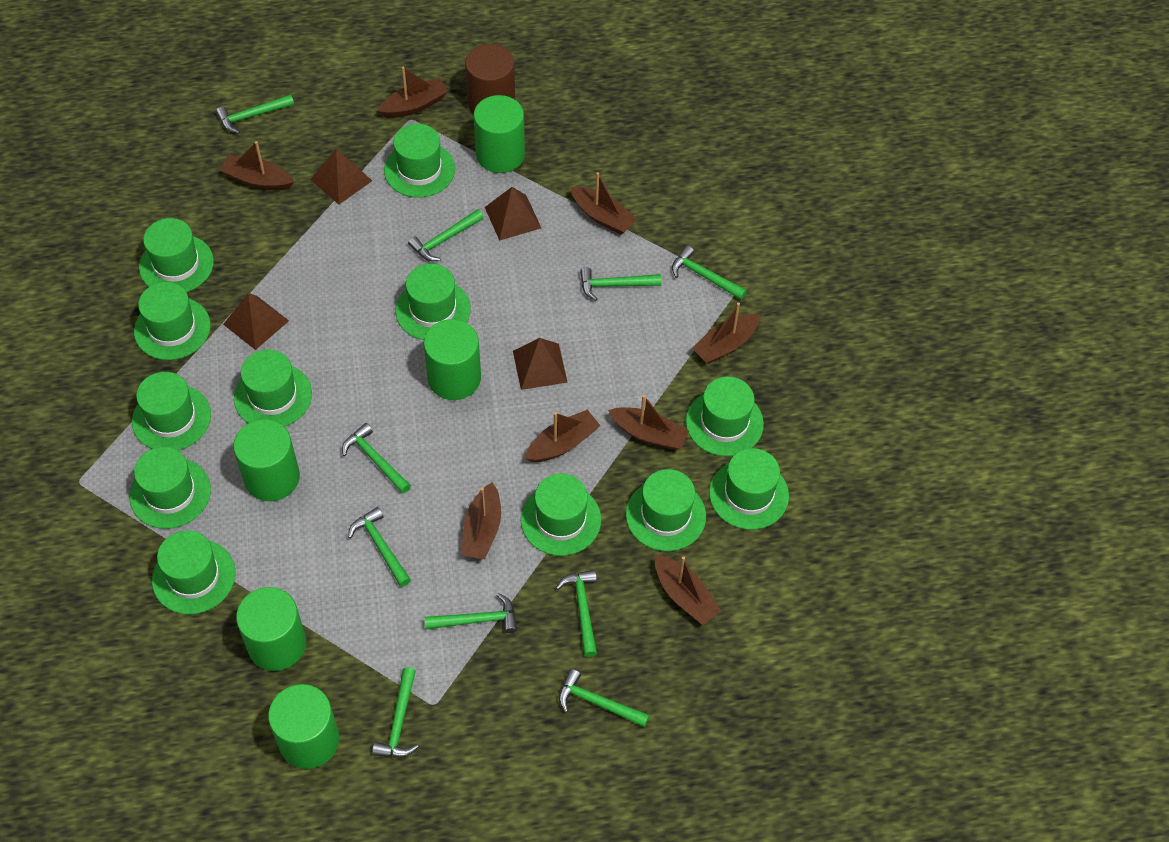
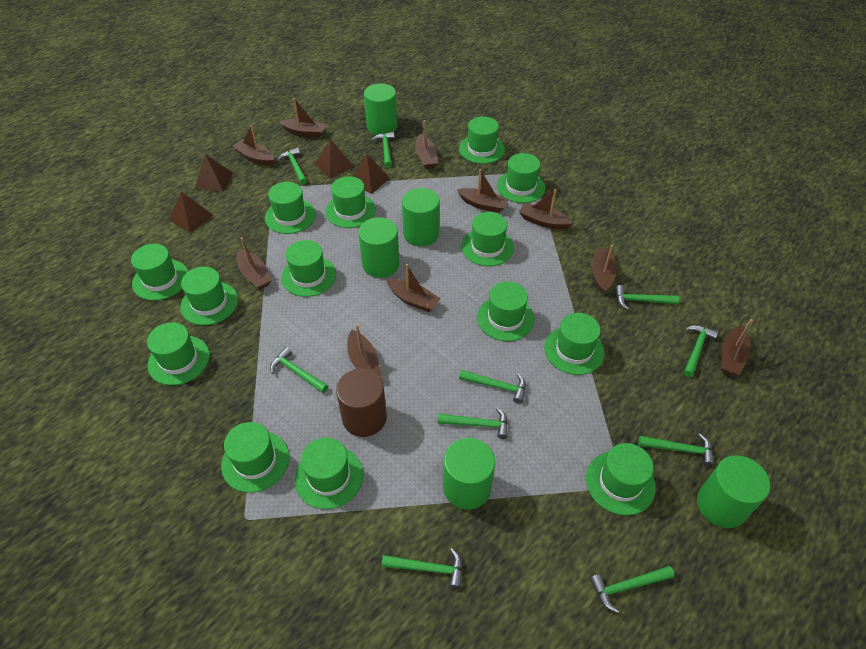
brown boat: 8 -> 10
green hat: 12 -> 14

